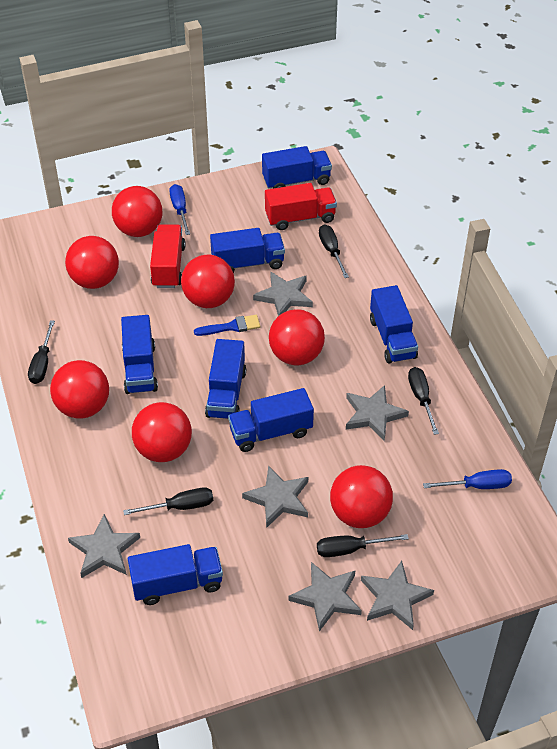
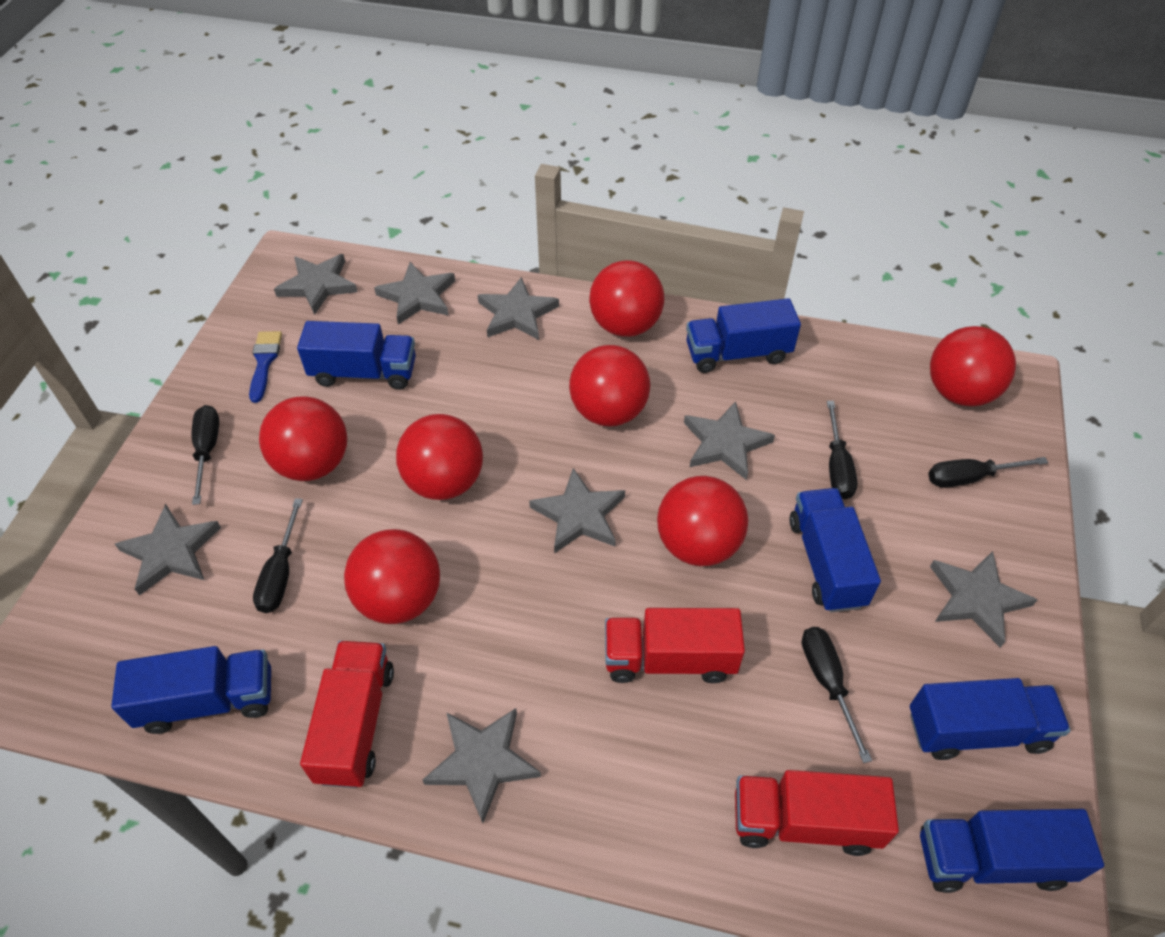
blue screwdriver: 2 -> 0
blue truck: 7 -> 6
grey star: 6 -> 8
red truck: 2 -> 3

